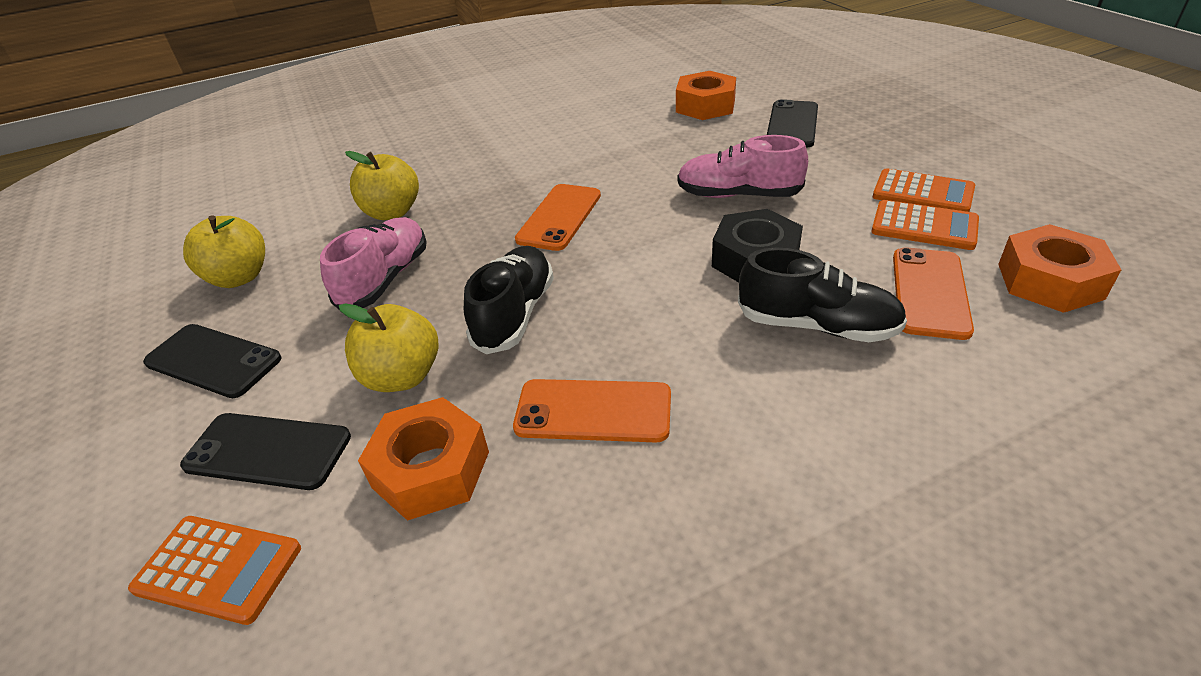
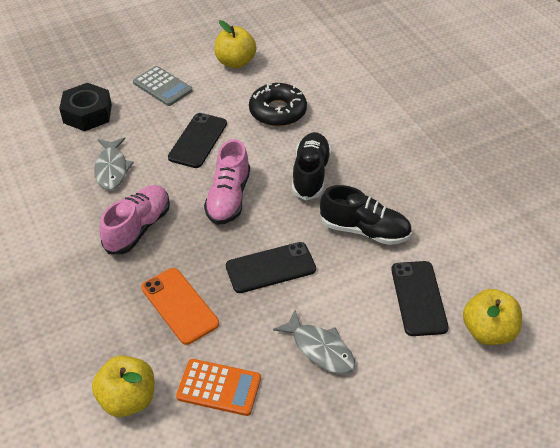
black donut: 0 -> 1
grey calculator: 0 -> 1
grey fish: 0 -> 2
orange calculator: 3 -> 1
orange nut: 3 -> 0
orange phone: 3 -> 1

